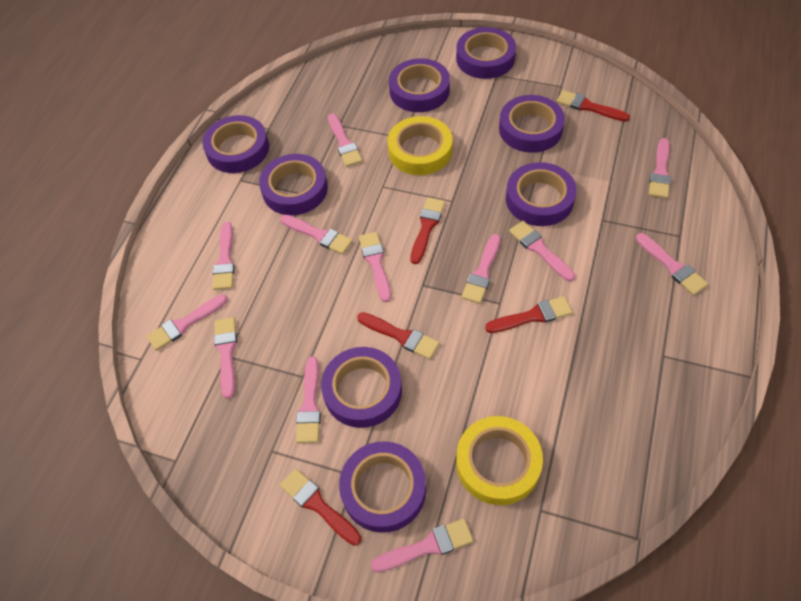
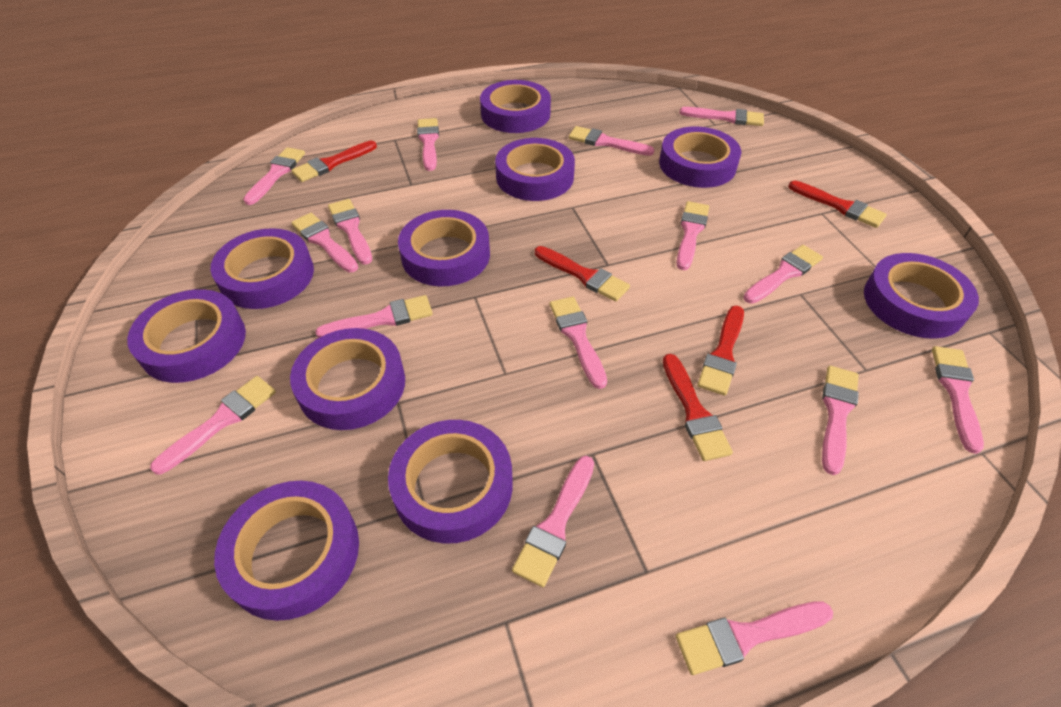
pink brush: 12 -> 15
purple tape: 8 -> 10
yellow tape: 2 -> 0

